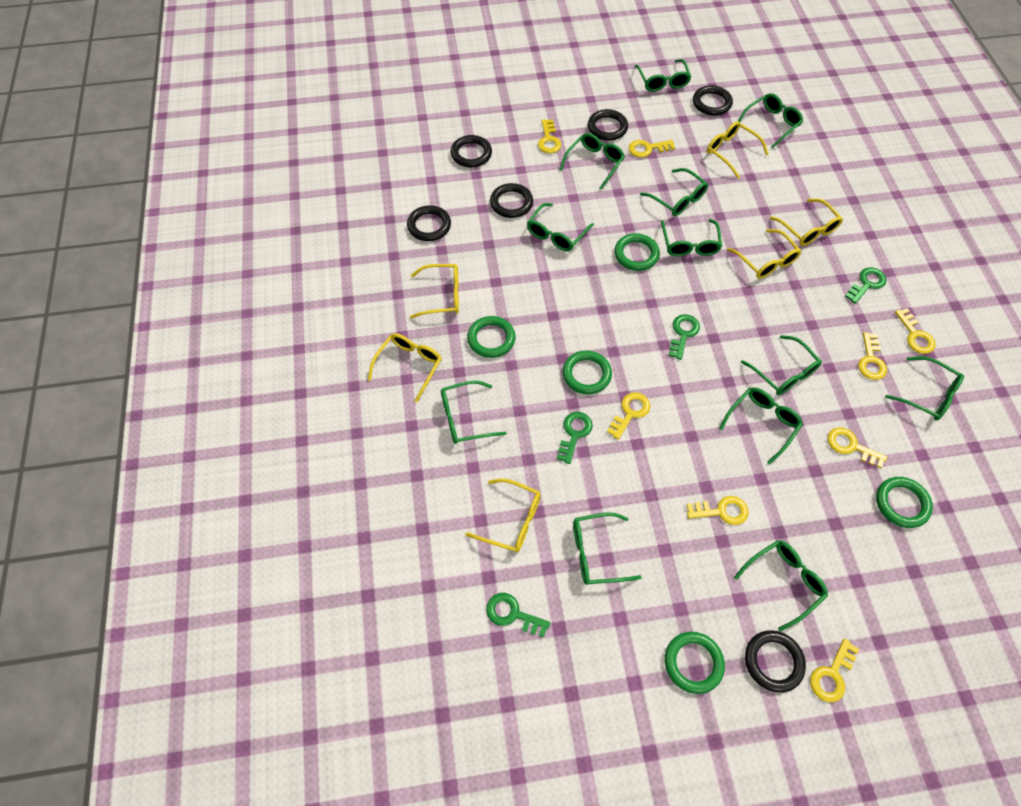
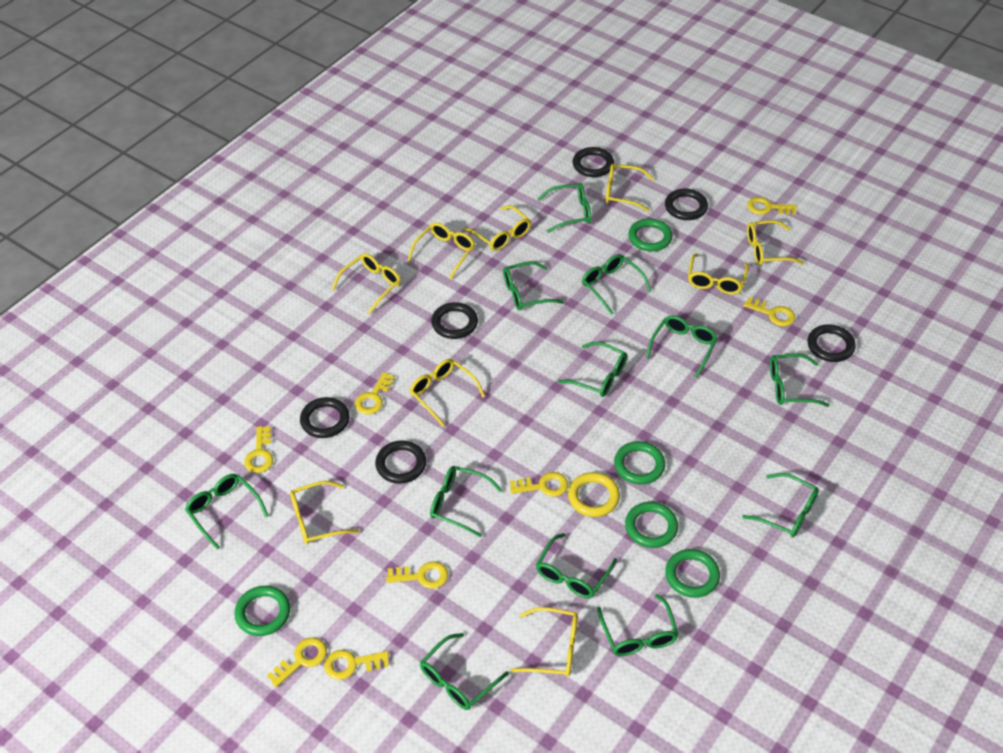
green key: 4 -> 0
yellow glasses: 6 -> 9
yellow ring: 0 -> 1

